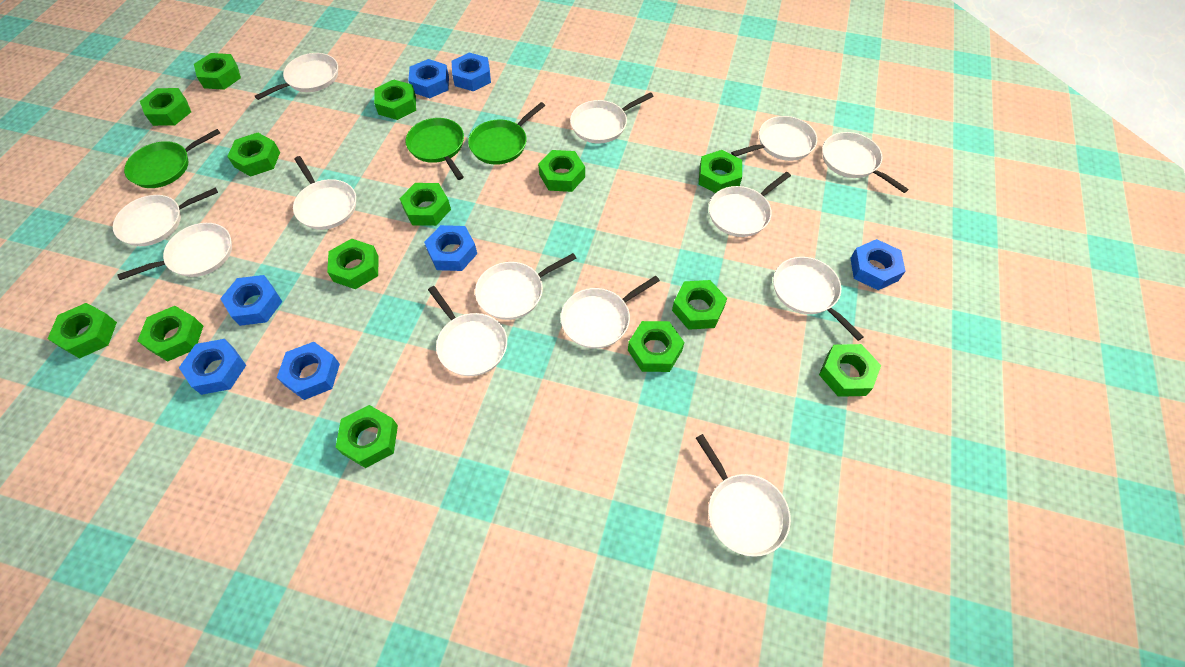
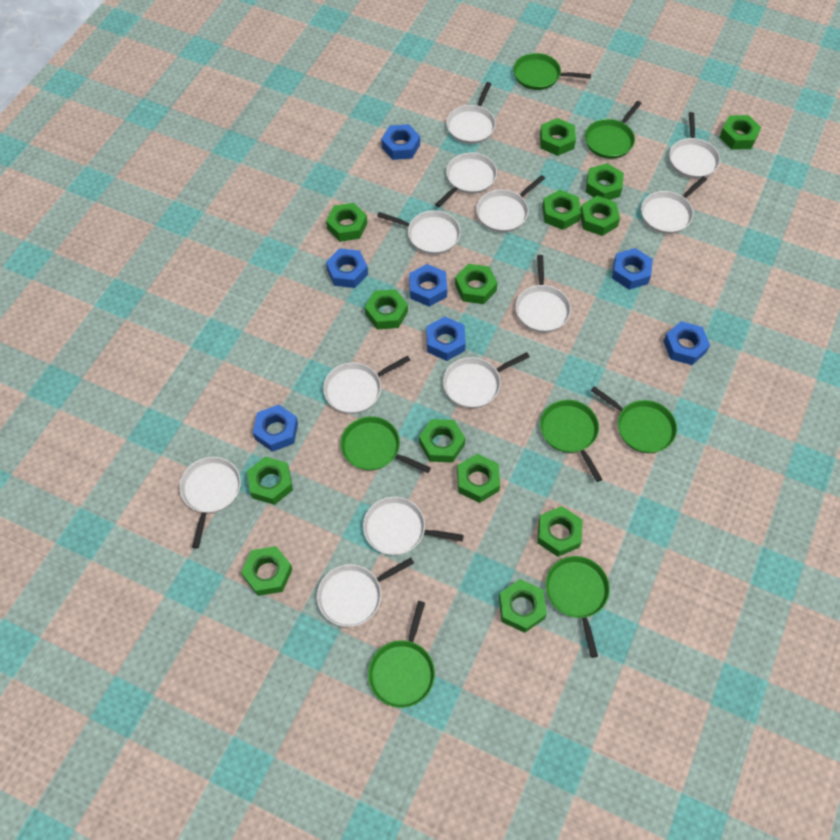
green pan: 3 -> 7
white pan: 13 -> 12

